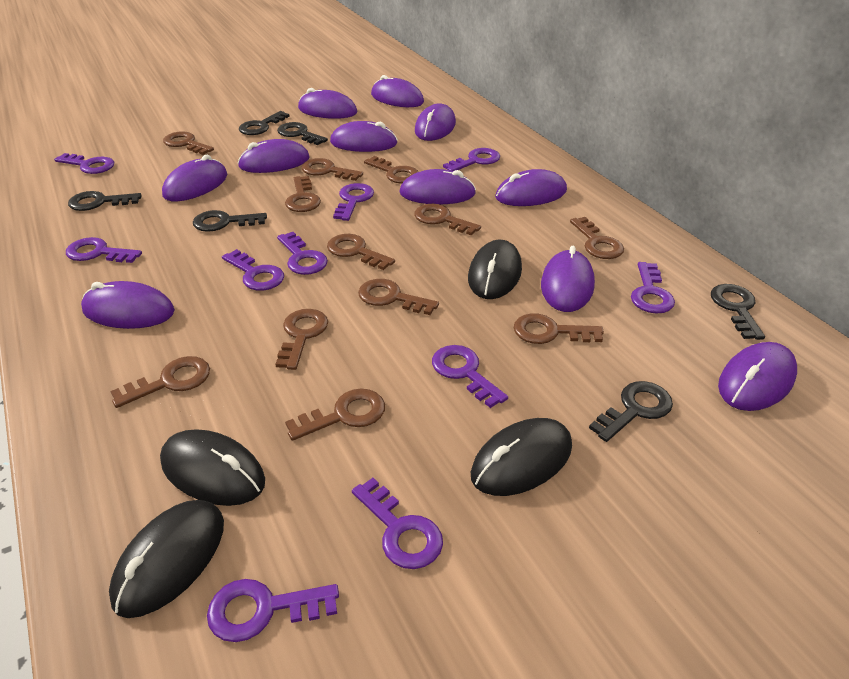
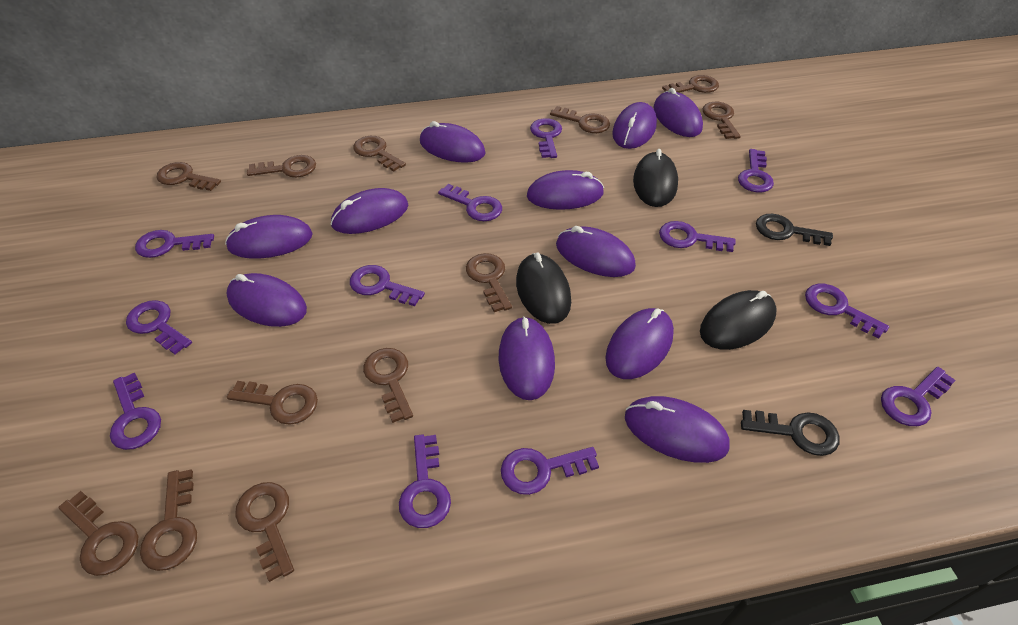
black key: 6 -> 2
black mouse: 4 -> 3
purple key: 10 -> 12

